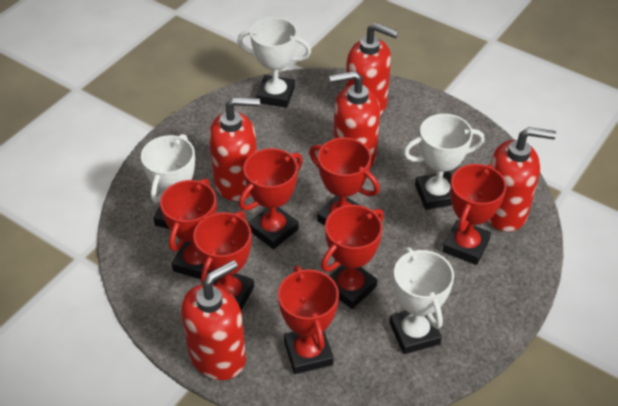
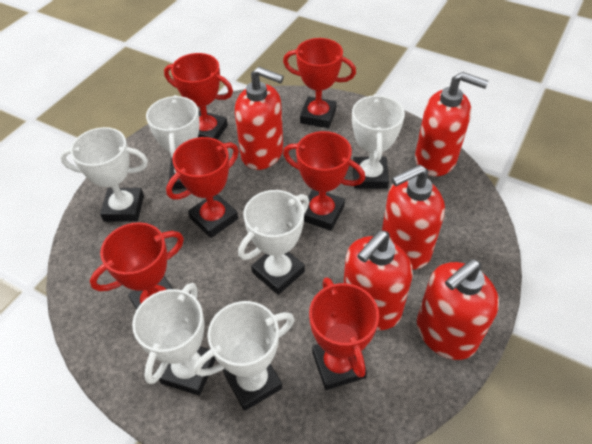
red trophy: 7 -> 6
white trophy: 4 -> 6

